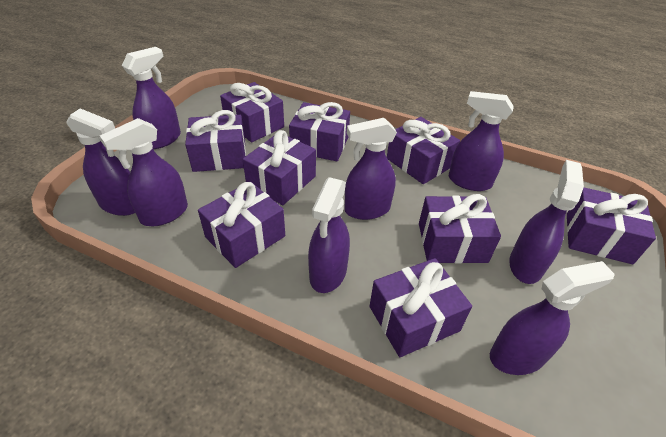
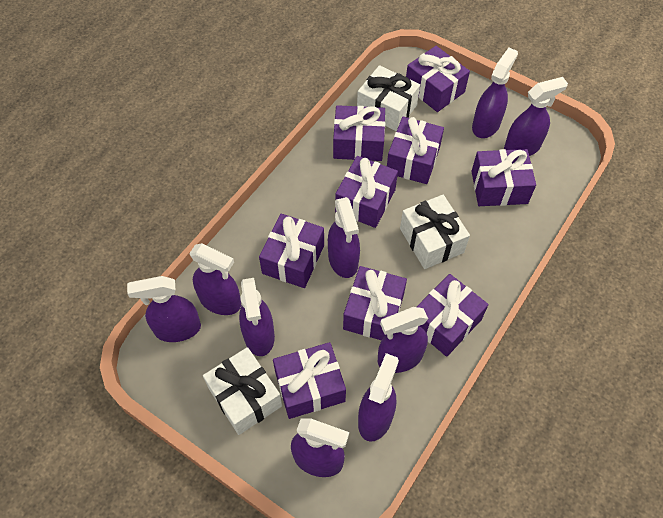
purple spray bottle: 8 -> 9
white gift: 0 -> 3

